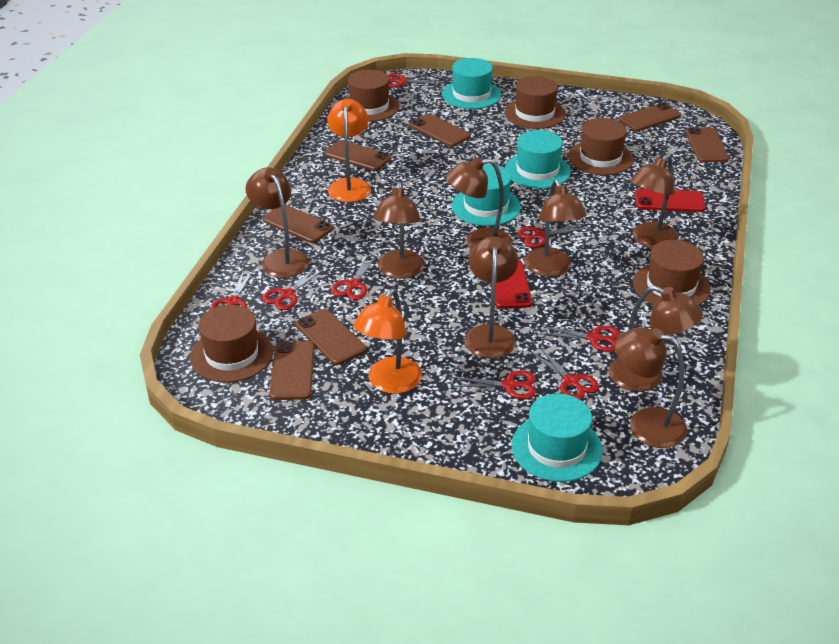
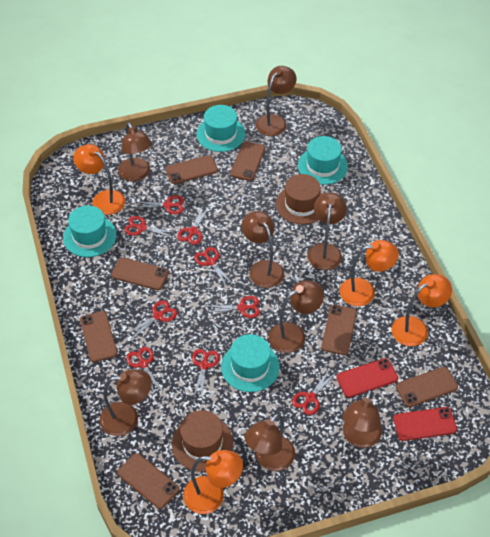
brown hat: 5 -> 2
orange lamp: 2 -> 4
red scissors: 8 -> 9

